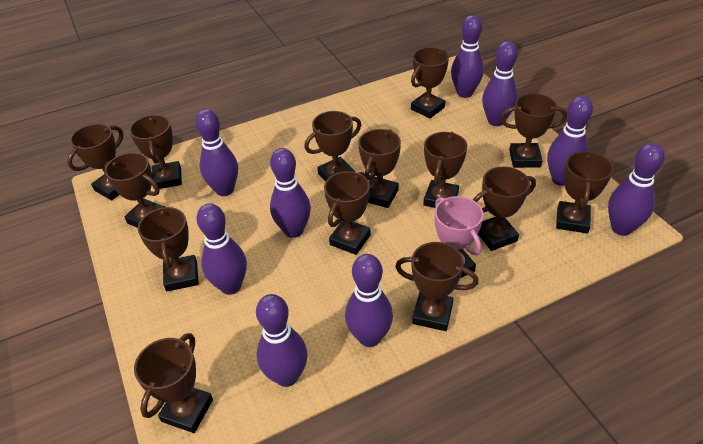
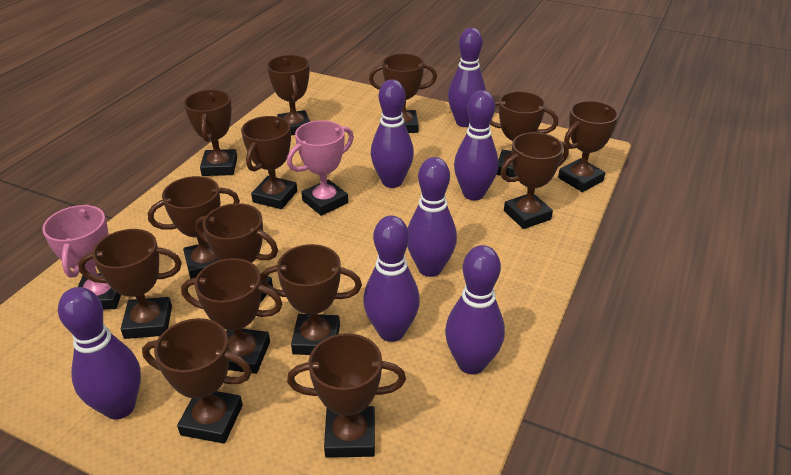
pink trophy: 1 -> 2
purple bowling pin: 9 -> 7

